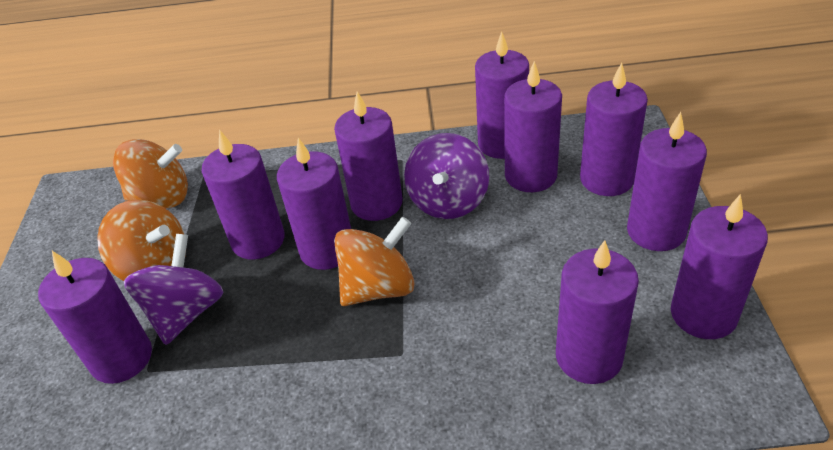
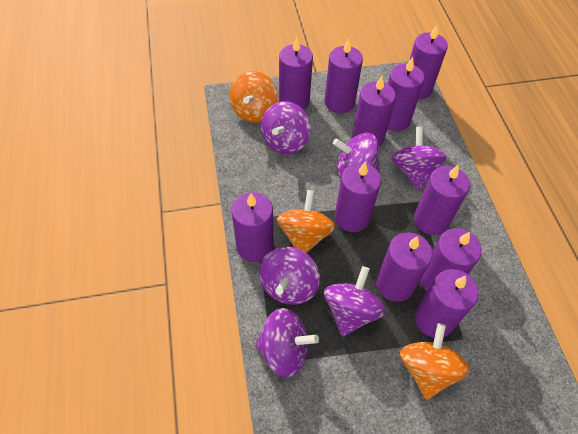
purple candle: 10 -> 11
purple spinning top: 2 -> 6

